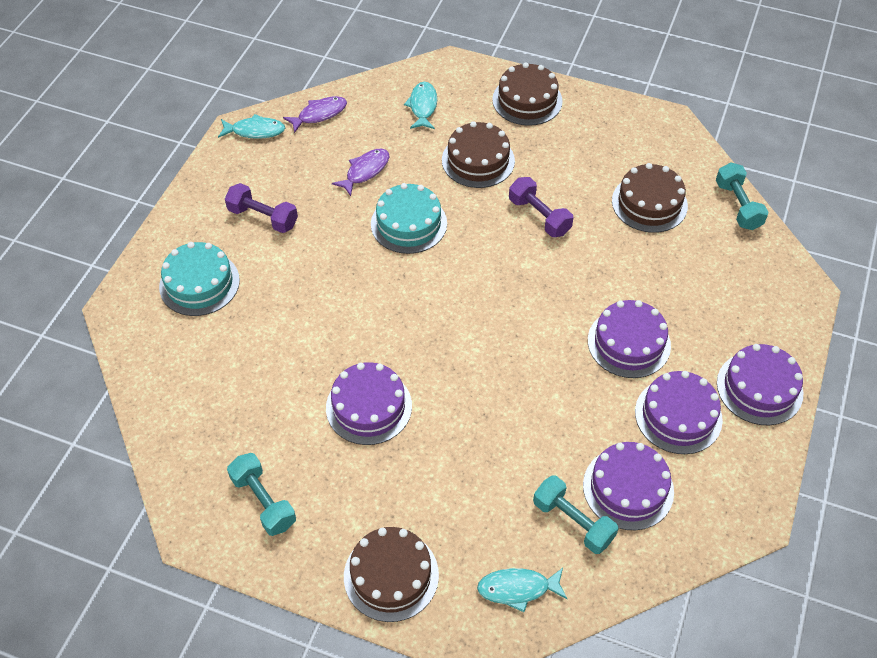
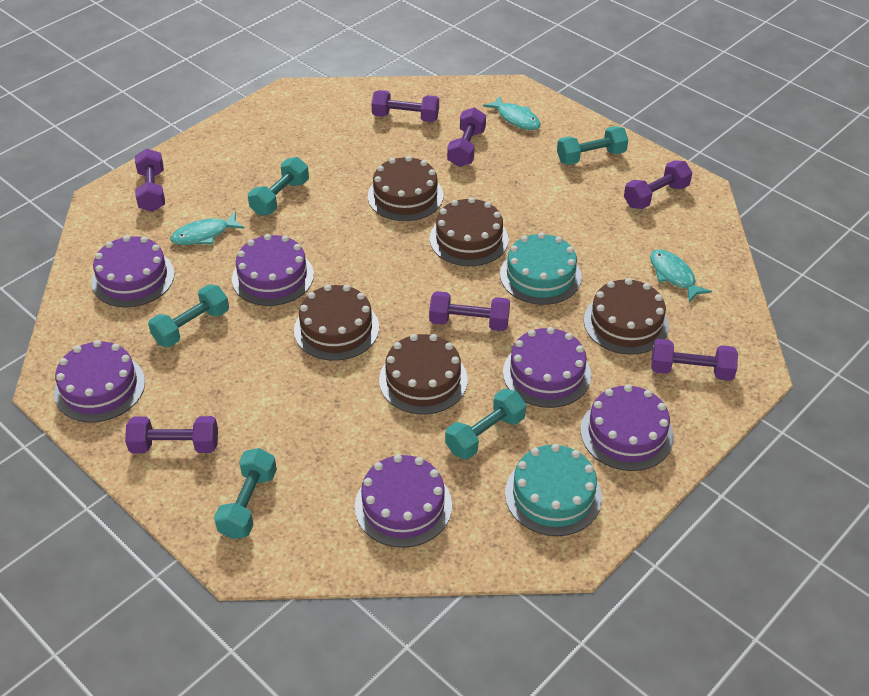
brown cake: 4 -> 5
purple cake: 5 -> 6
purple dumbbell: 2 -> 7
purple fish: 2 -> 0
turquoise dumbbell: 3 -> 5

